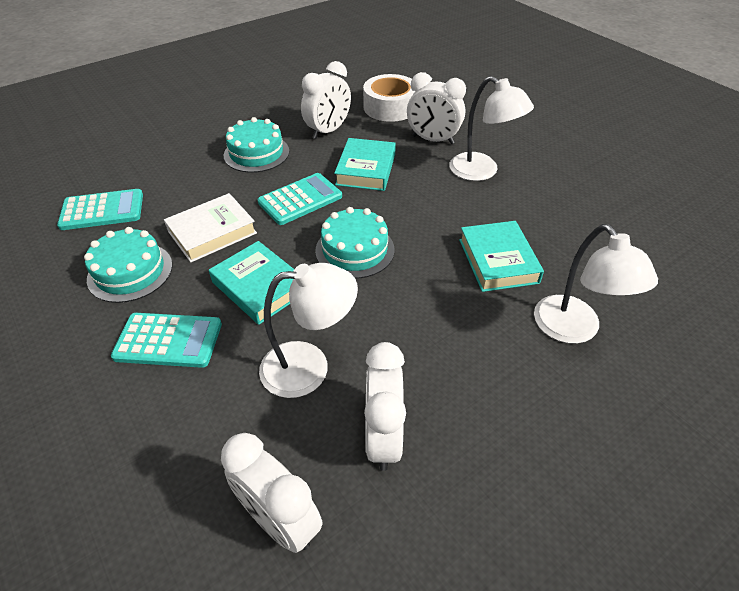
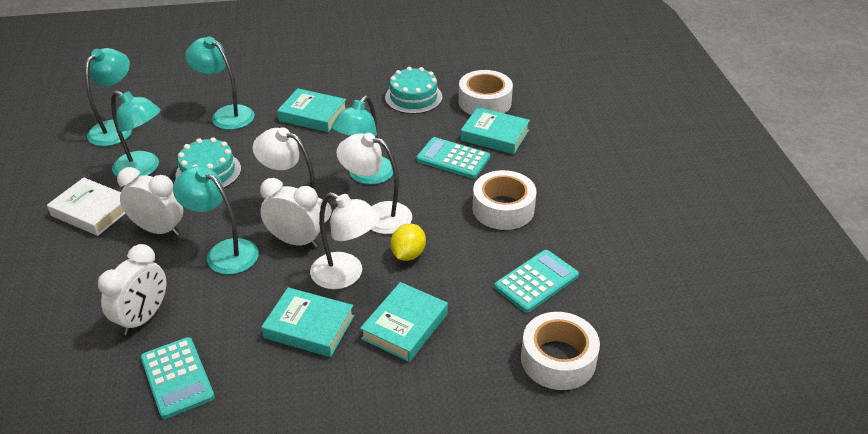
turquoise book: 3 -> 4
turquoise cake: 3 -> 2
turquoise lamp: 0 -> 5
white clock: 4 -> 3
white tape: 1 -> 3
yellow lemon: 0 -> 1

